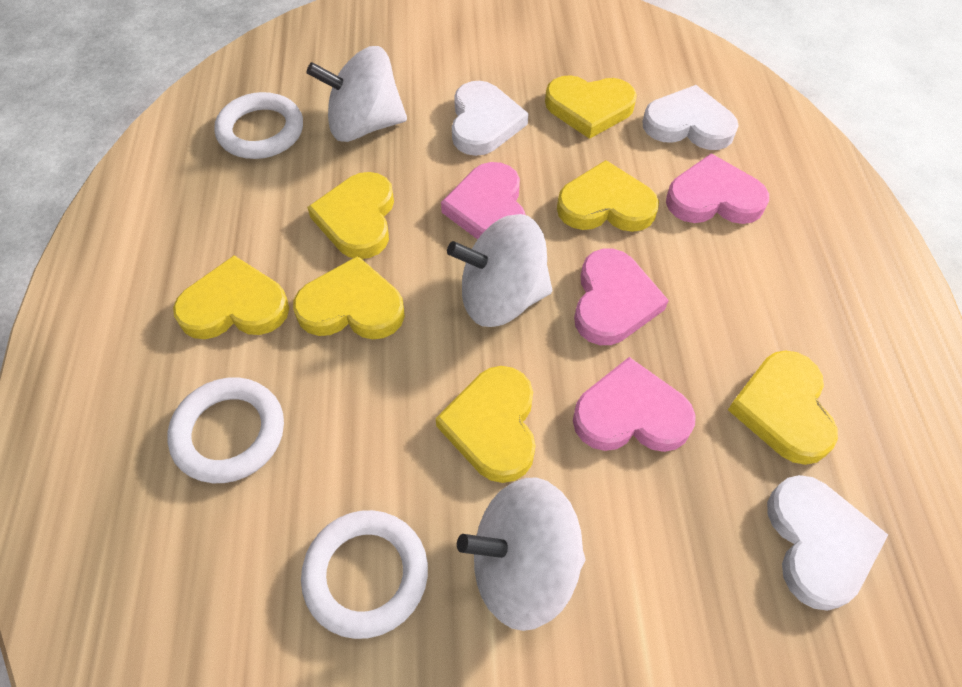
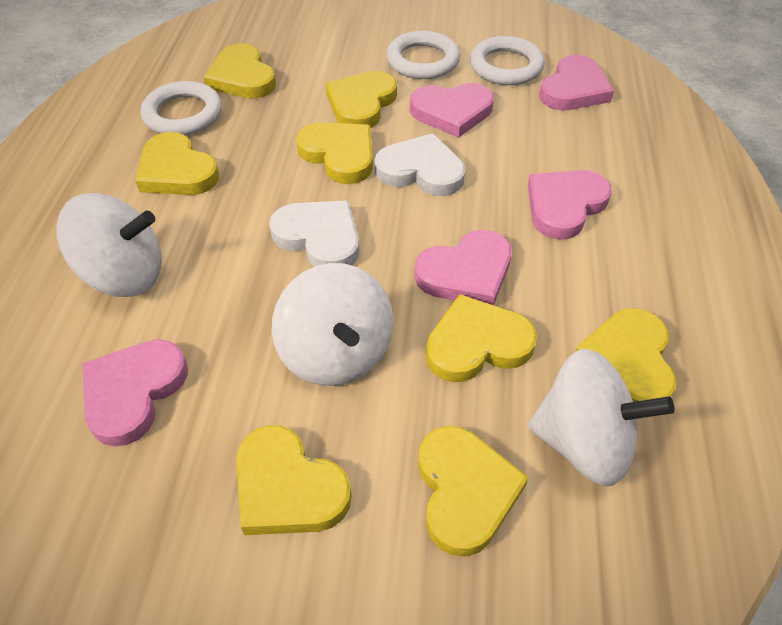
pink heart: 4 -> 5
white heart: 3 -> 2
yellow heart: 7 -> 8

